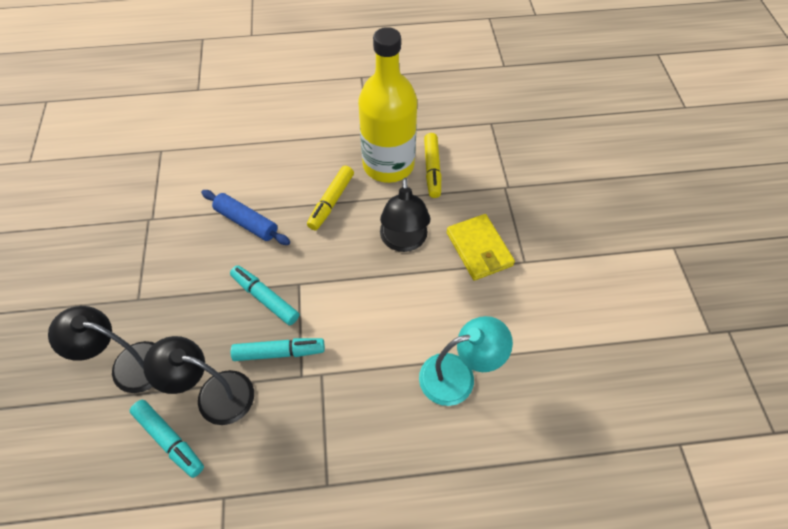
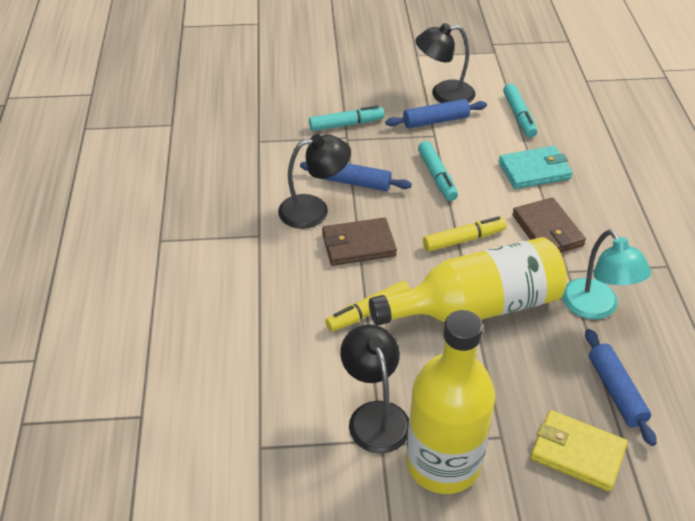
blue rolling pin: 1 -> 3
brown wallet: 0 -> 2
turquoise wallet: 0 -> 1
yellow bottle: 1 -> 2

